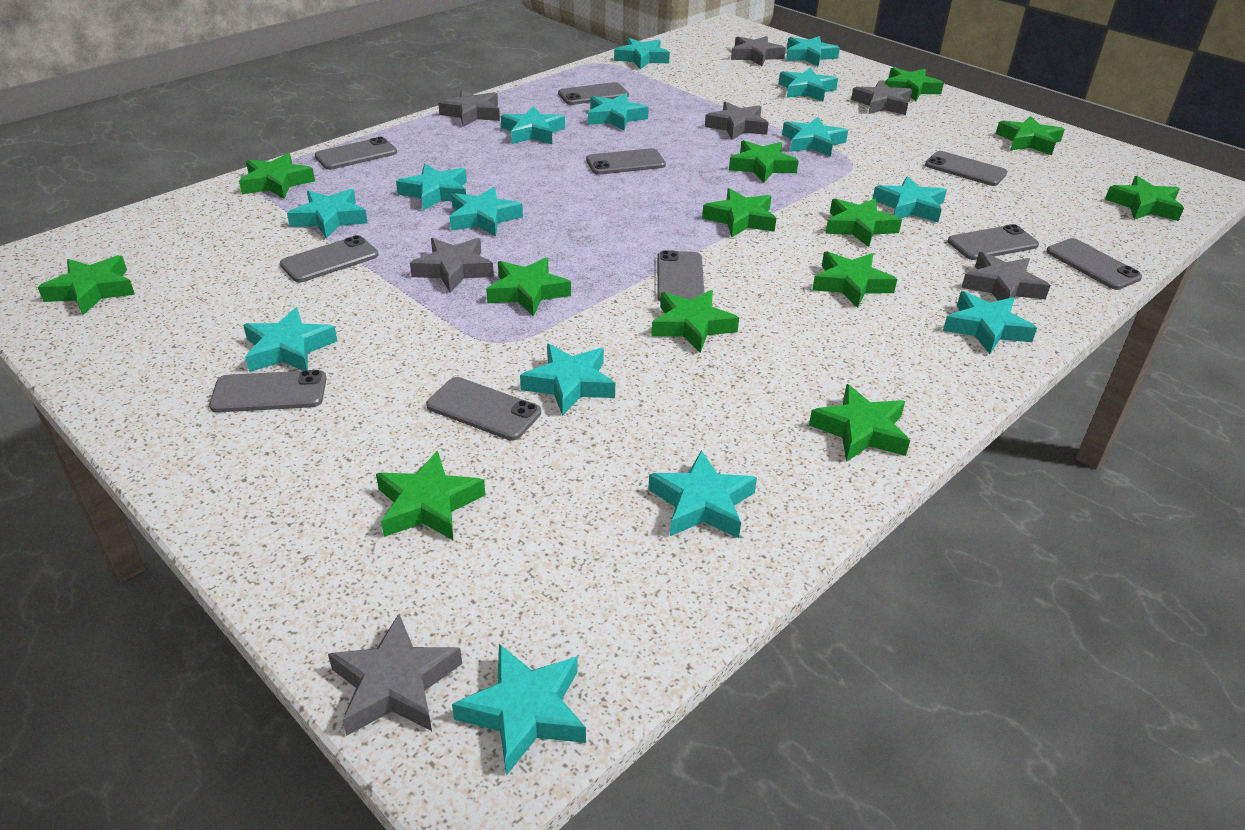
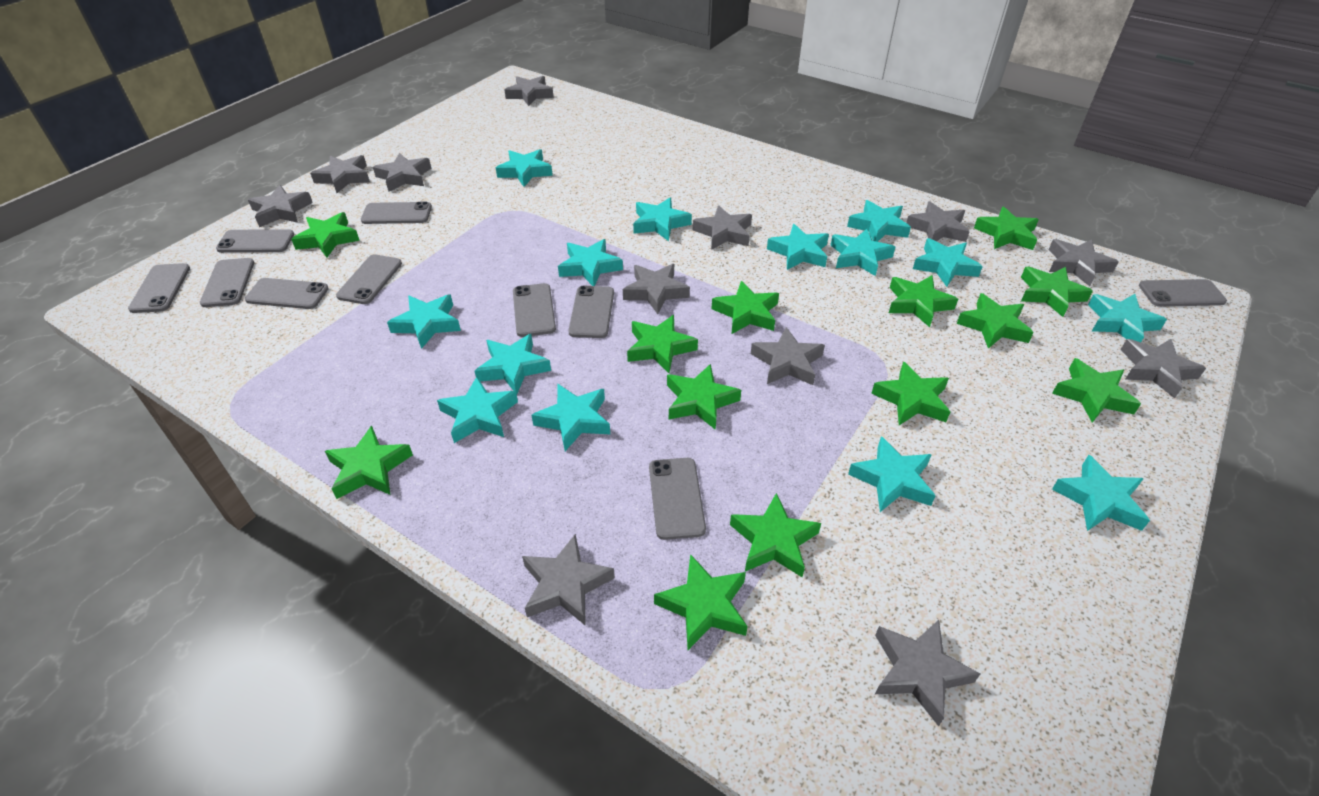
grey star: 7 -> 12
turquoise star: 15 -> 14

